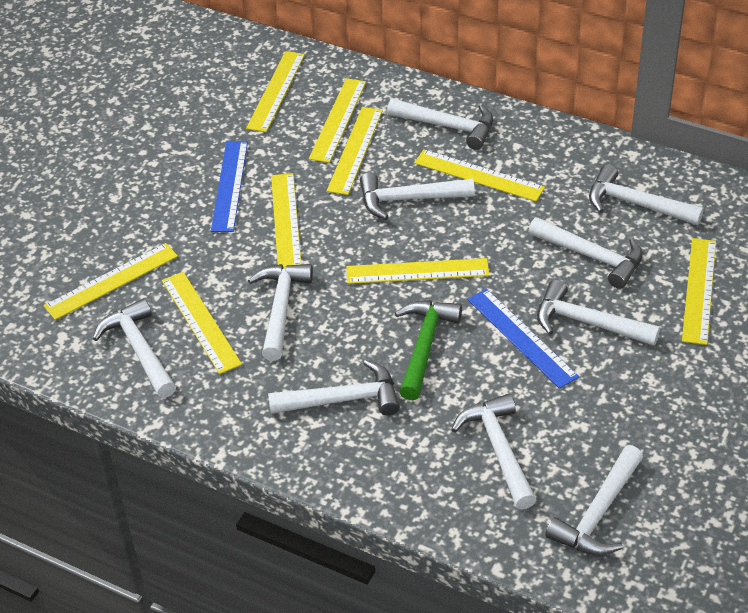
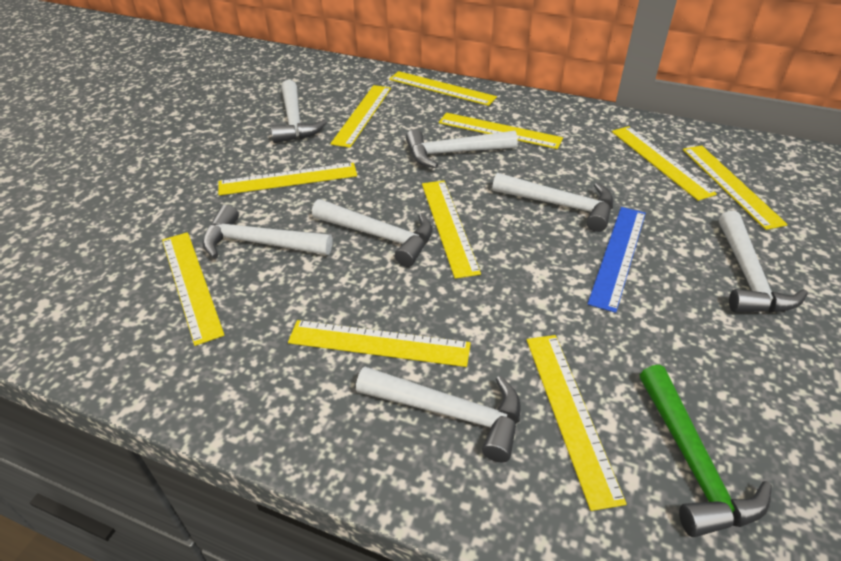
blue ruler: 2 -> 1
white hammer: 10 -> 7
yellow ruler: 9 -> 10

